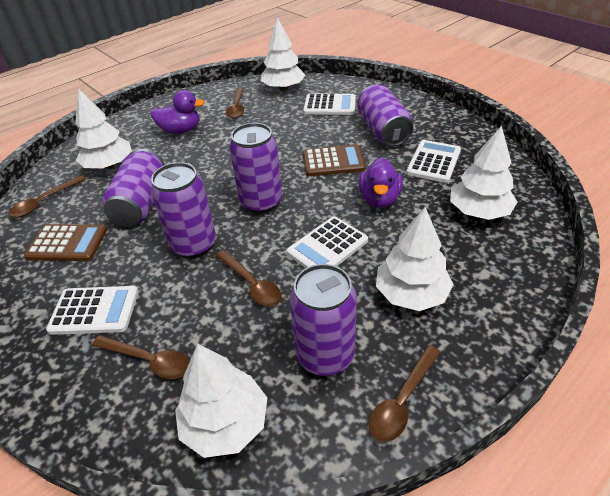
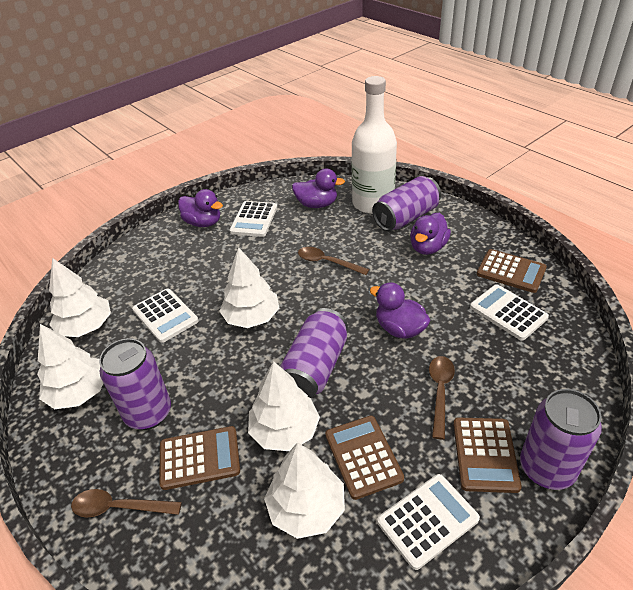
brown calculator: 2 -> 4
brown spoon: 5 -> 3
purple can: 5 -> 4
purple duck: 2 -> 4
white bottle: 0 -> 1

